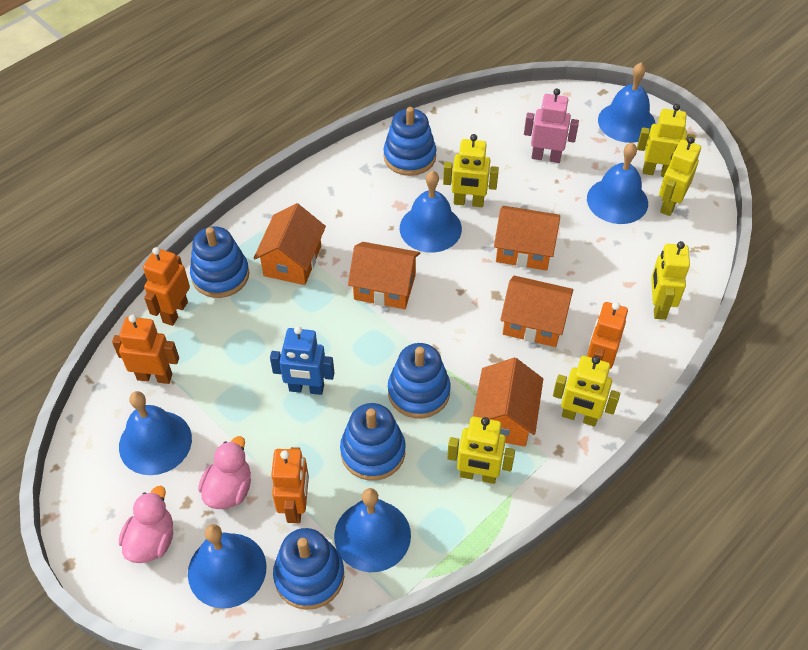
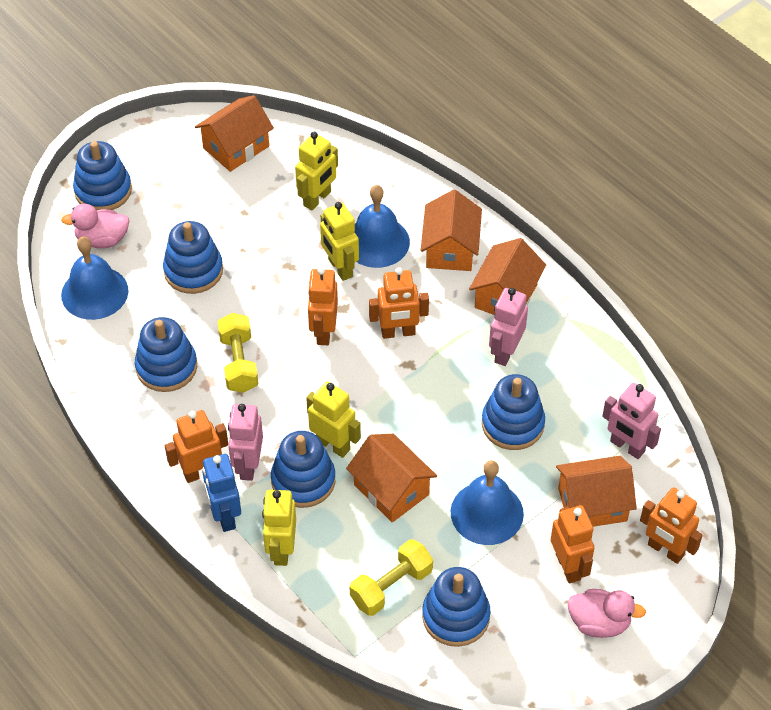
blue bell: 6 -> 3
blue stacking toy: 5 -> 6
orange robot: 4 -> 5
pink robot: 1 -> 3
yellow dumbbell: 0 -> 2
yellow robot: 6 -> 4

